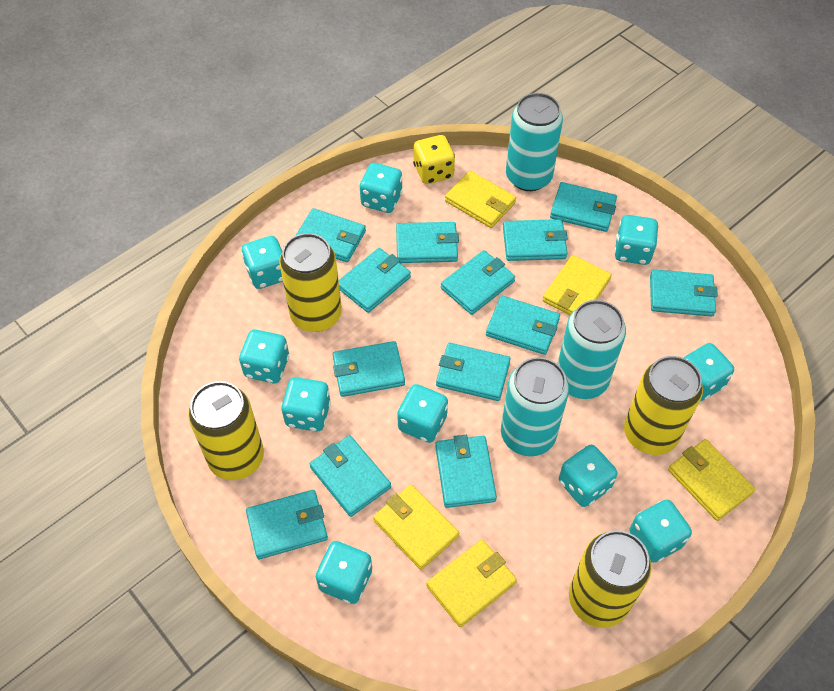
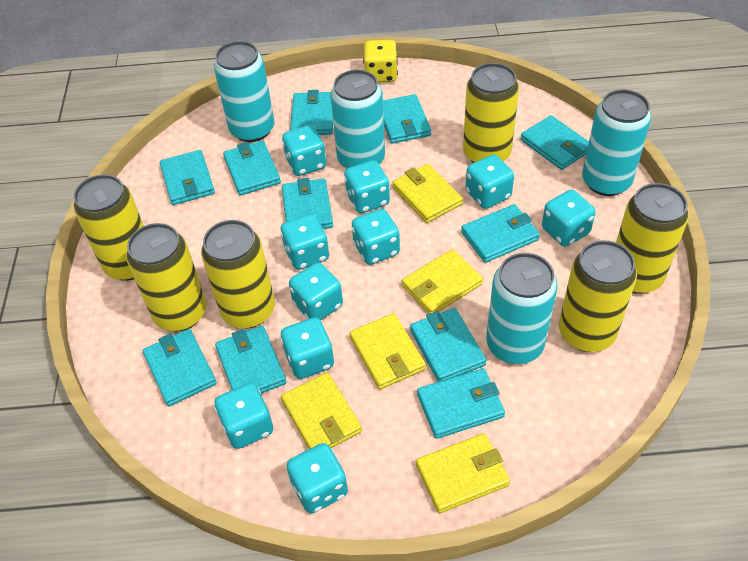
turquoise can: 3 -> 4
turquoise wallet: 13 -> 11
yellow can: 4 -> 6

